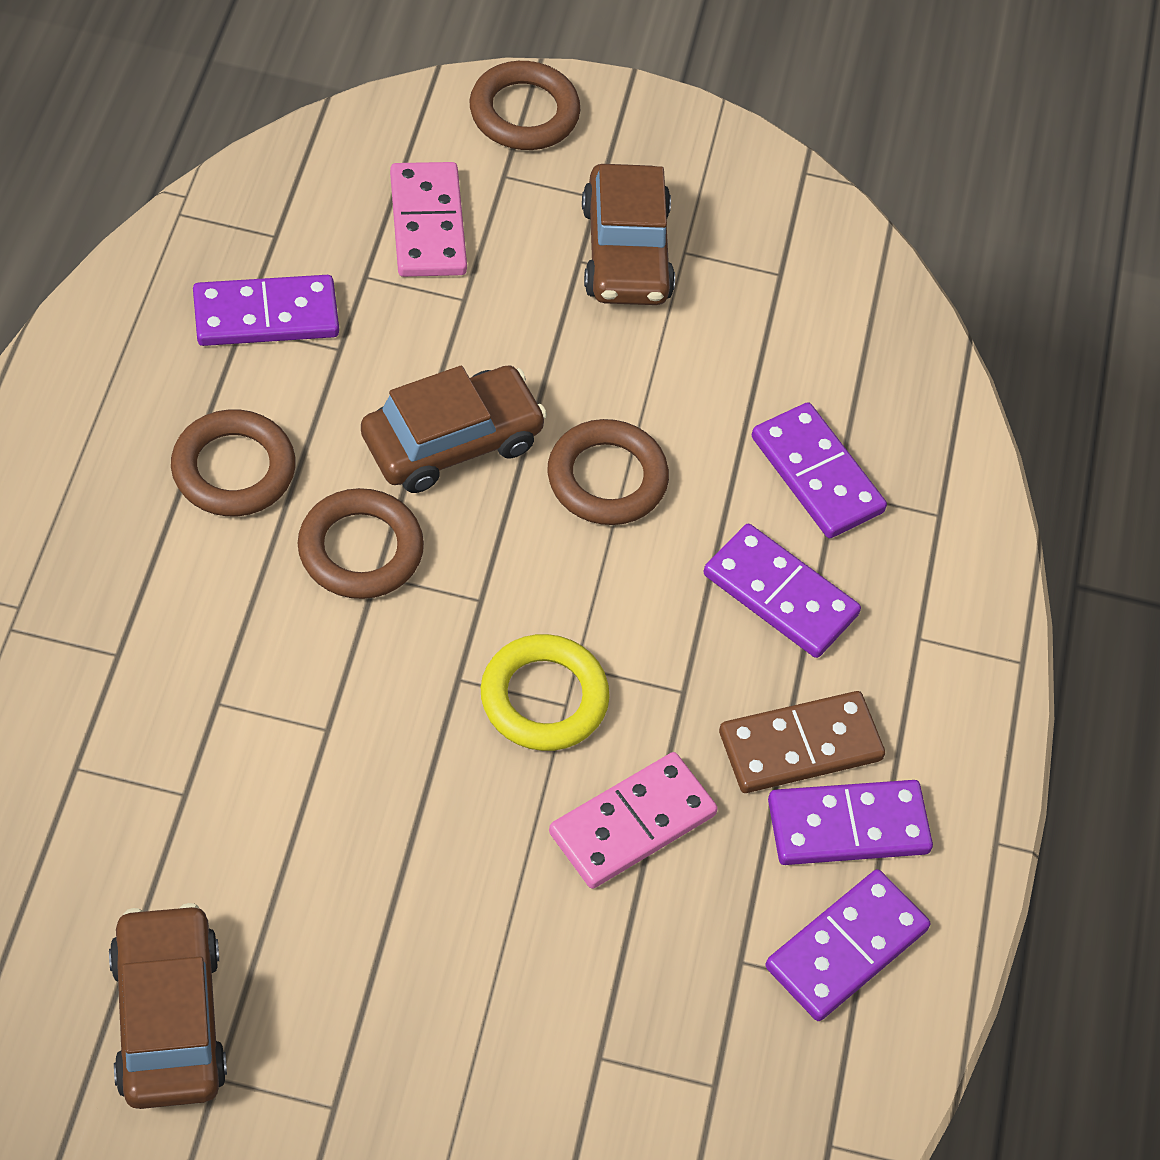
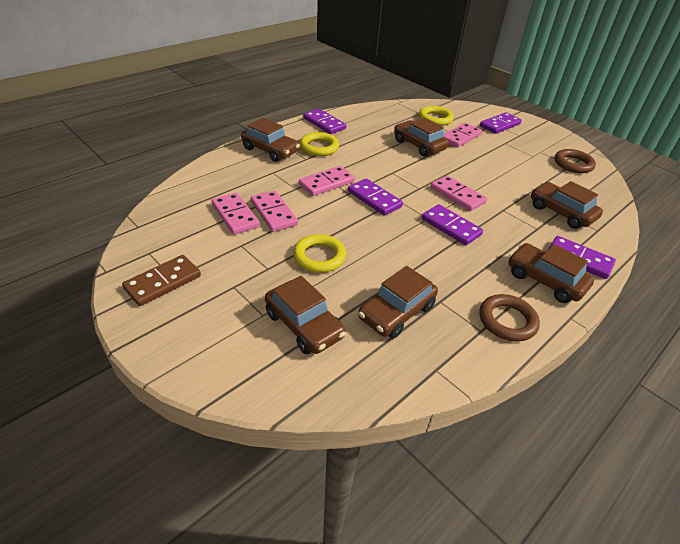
brown car: 3 -> 6
brown ring: 4 -> 2
pink domino: 2 -> 5
yellow ring: 1 -> 3

